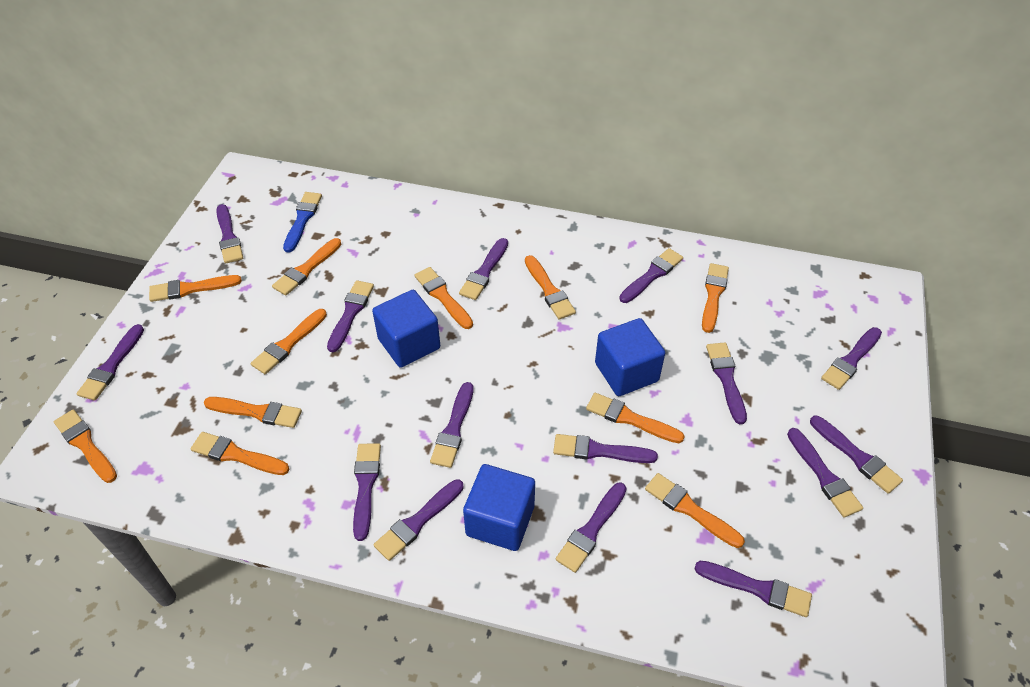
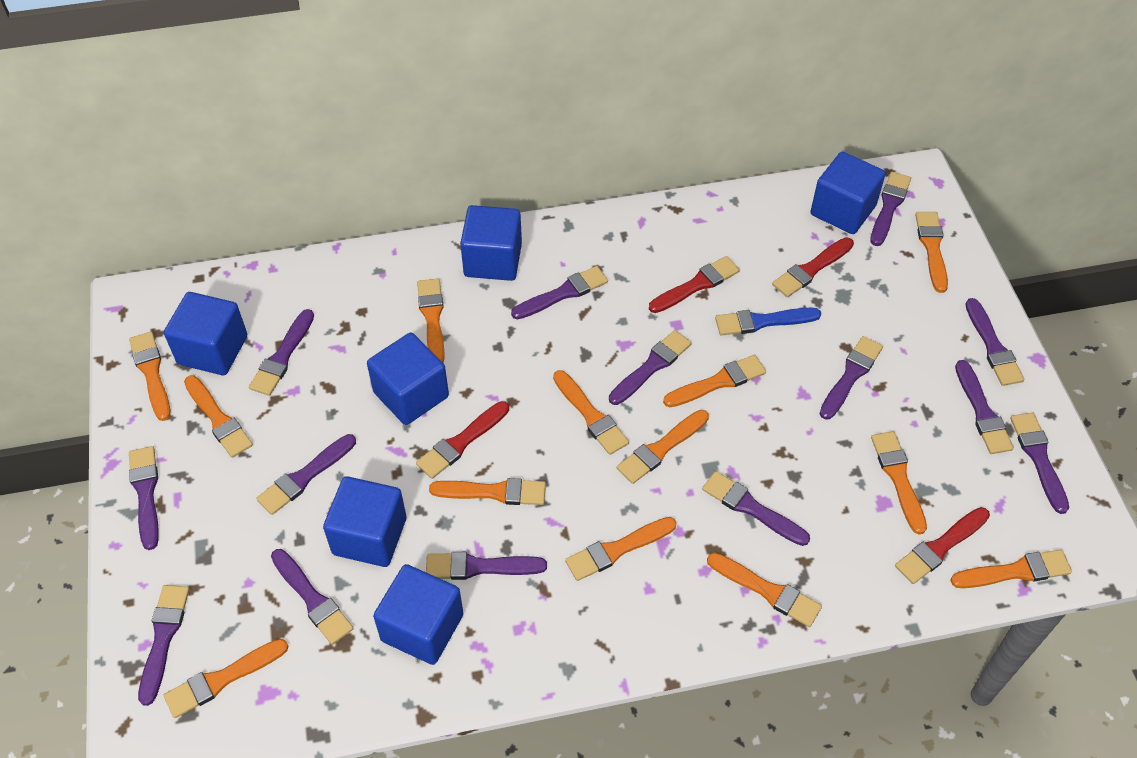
blue cube: 3 -> 6
orange brush: 11 -> 13
purple brush: 15 -> 14
red brush: 0 -> 4

